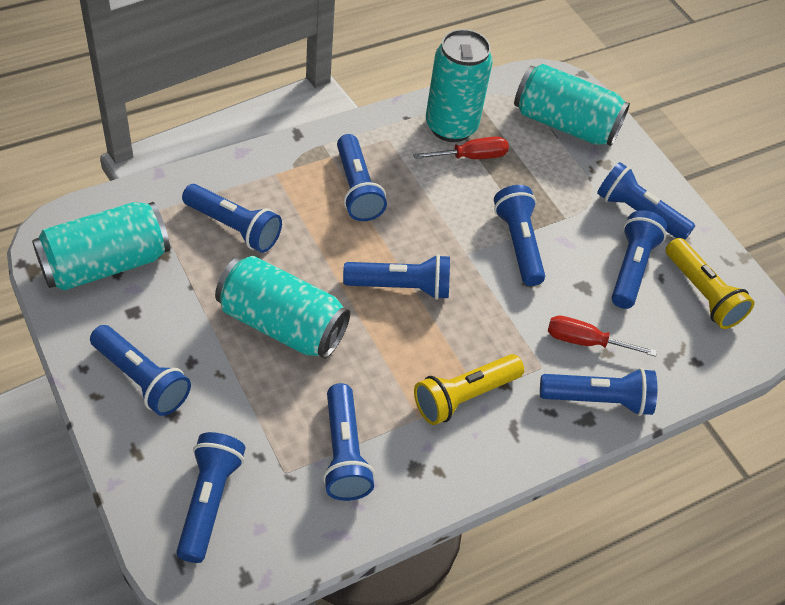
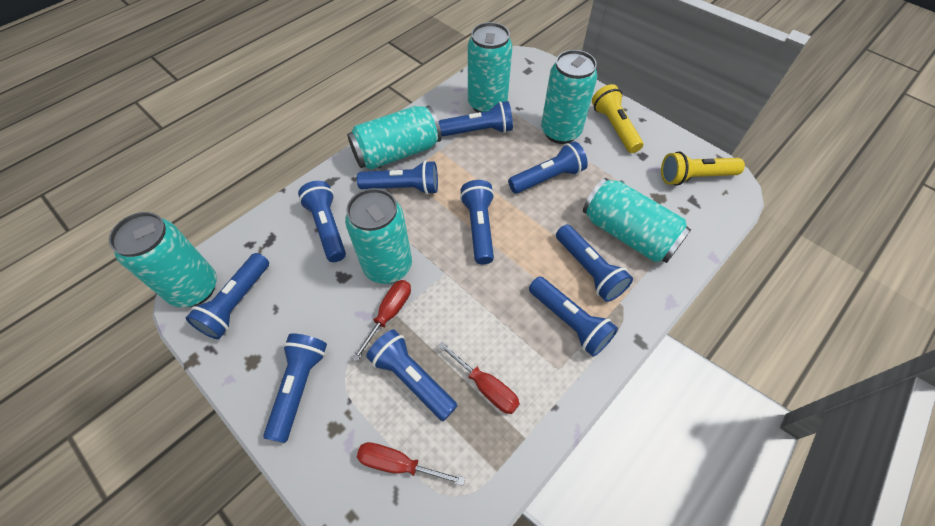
red screwdriver: 2 -> 3
turquoise can: 4 -> 6

